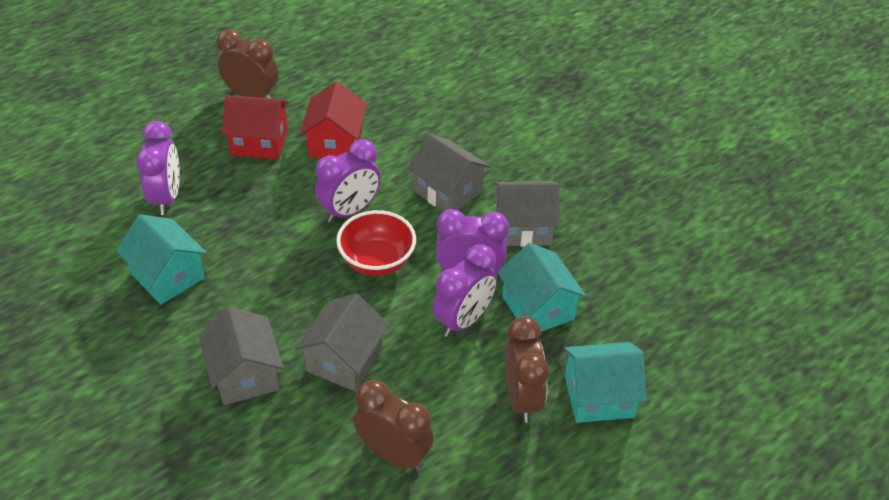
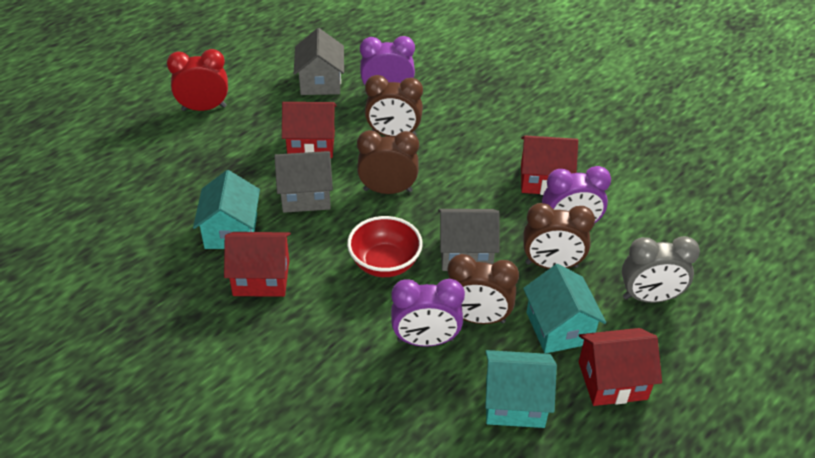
brown clock: 3 -> 4
grey clock: 0 -> 1
grey house: 4 -> 3
purple clock: 4 -> 3
red clock: 0 -> 1
red house: 2 -> 4

